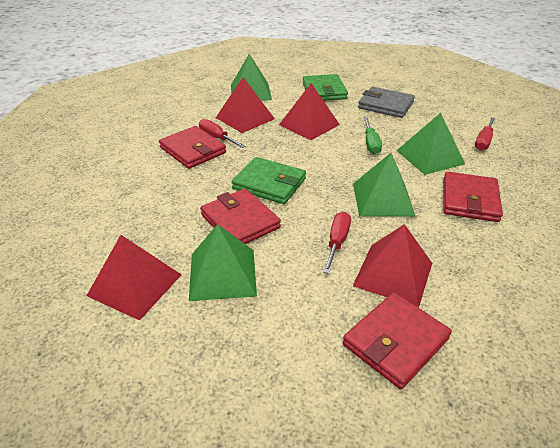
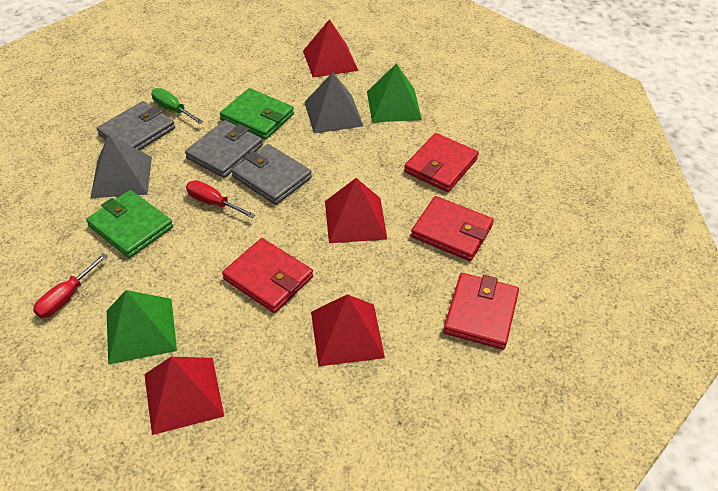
green pyramid: 4 -> 2
grey pyramid: 0 -> 2
grey wallet: 1 -> 3
red screwdriver: 3 -> 2

